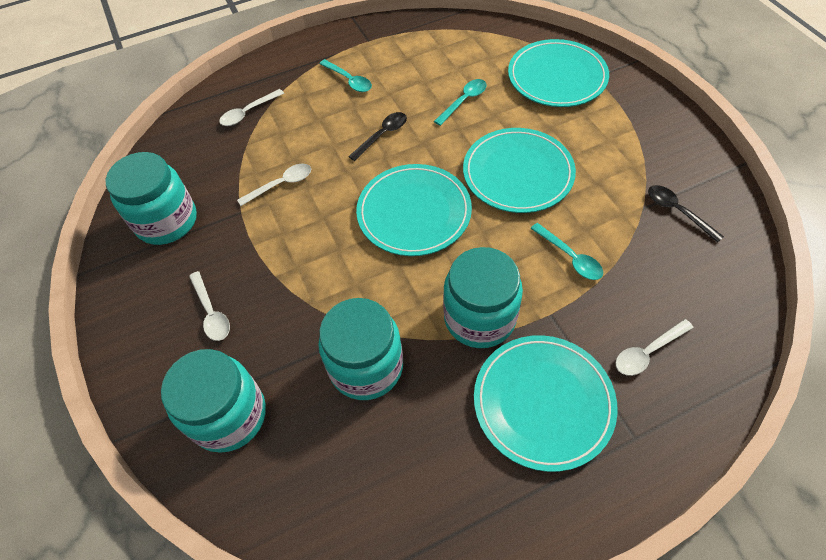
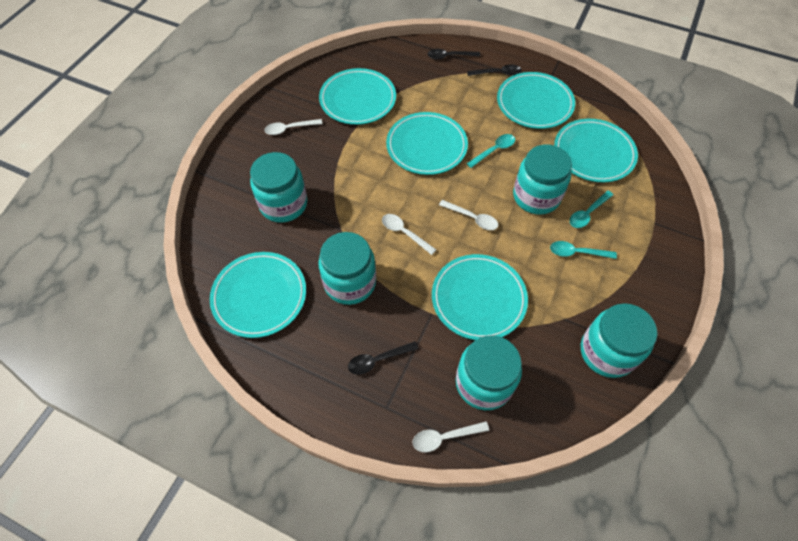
black spoon: 2 -> 3
turquoise jar: 4 -> 5
turquoise plate: 4 -> 6

